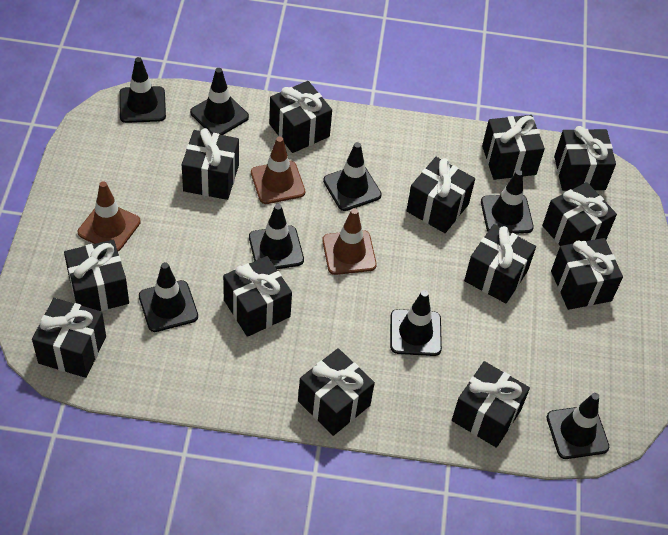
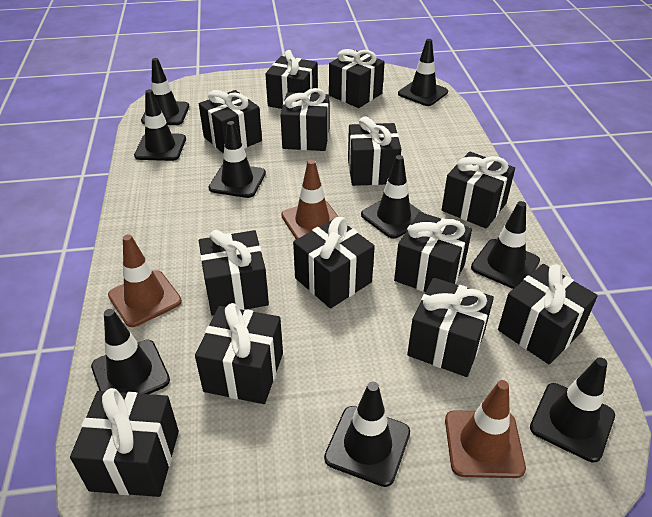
black traffic cone: 8 -> 9

